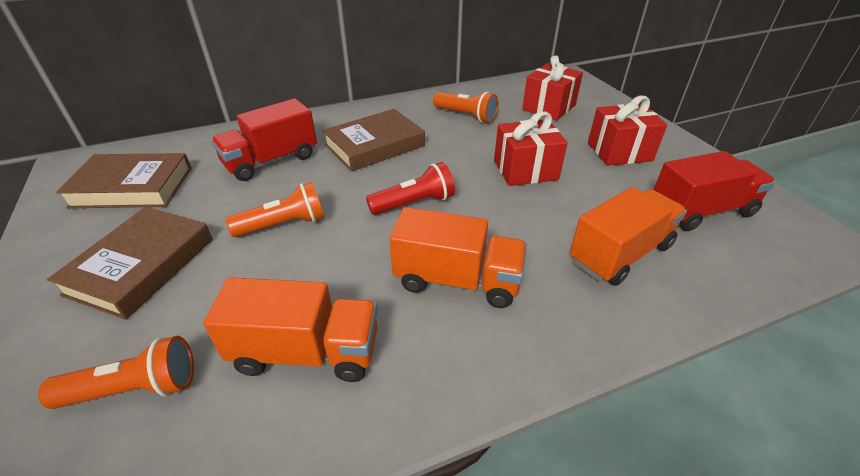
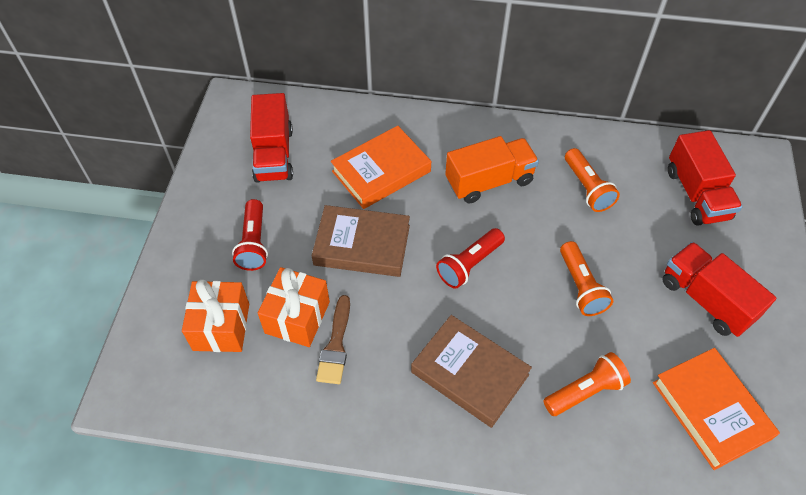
brown book: 3 -> 2
brown brush: 0 -> 1
orange book: 0 -> 2
orange gift: 0 -> 2
orange truck: 3 -> 1
red flashlight: 1 -> 2
red gift: 3 -> 0
red truck: 2 -> 3

